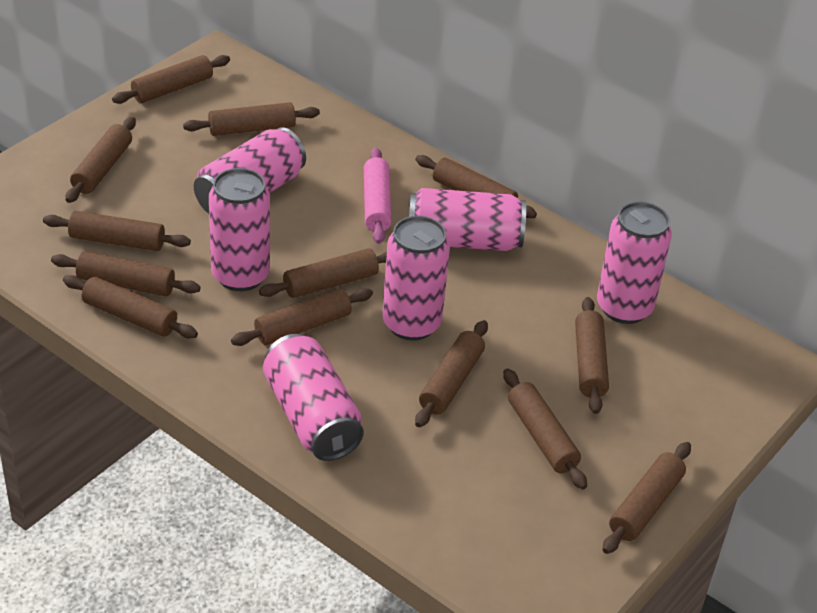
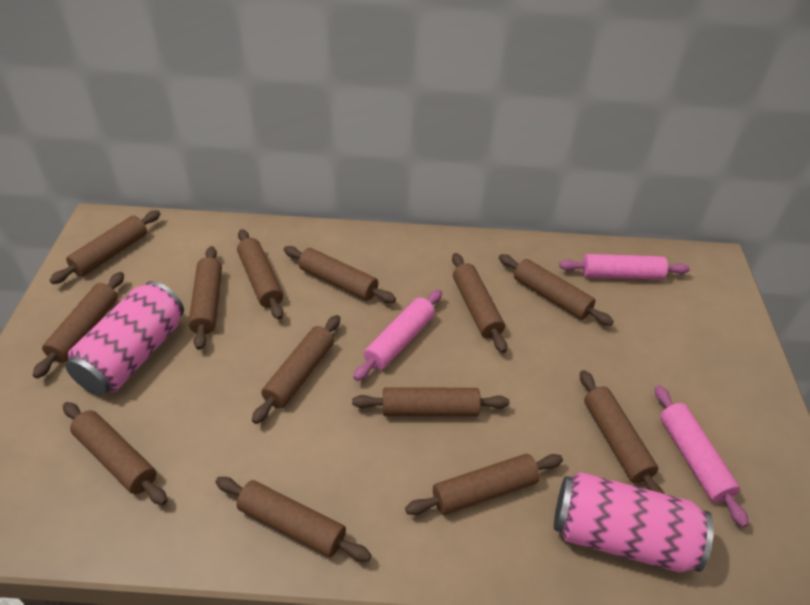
pink can: 6 -> 2
pink rolling pin: 1 -> 3

